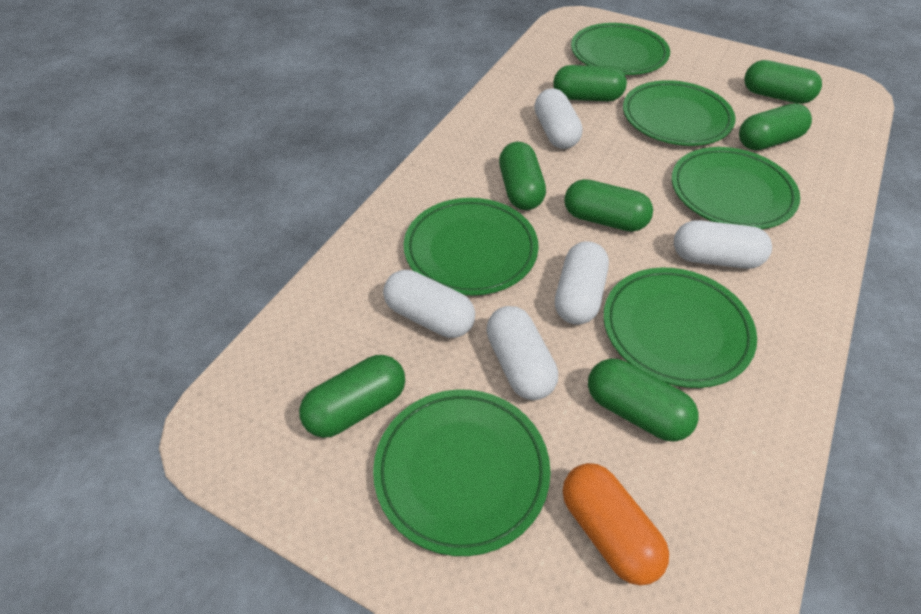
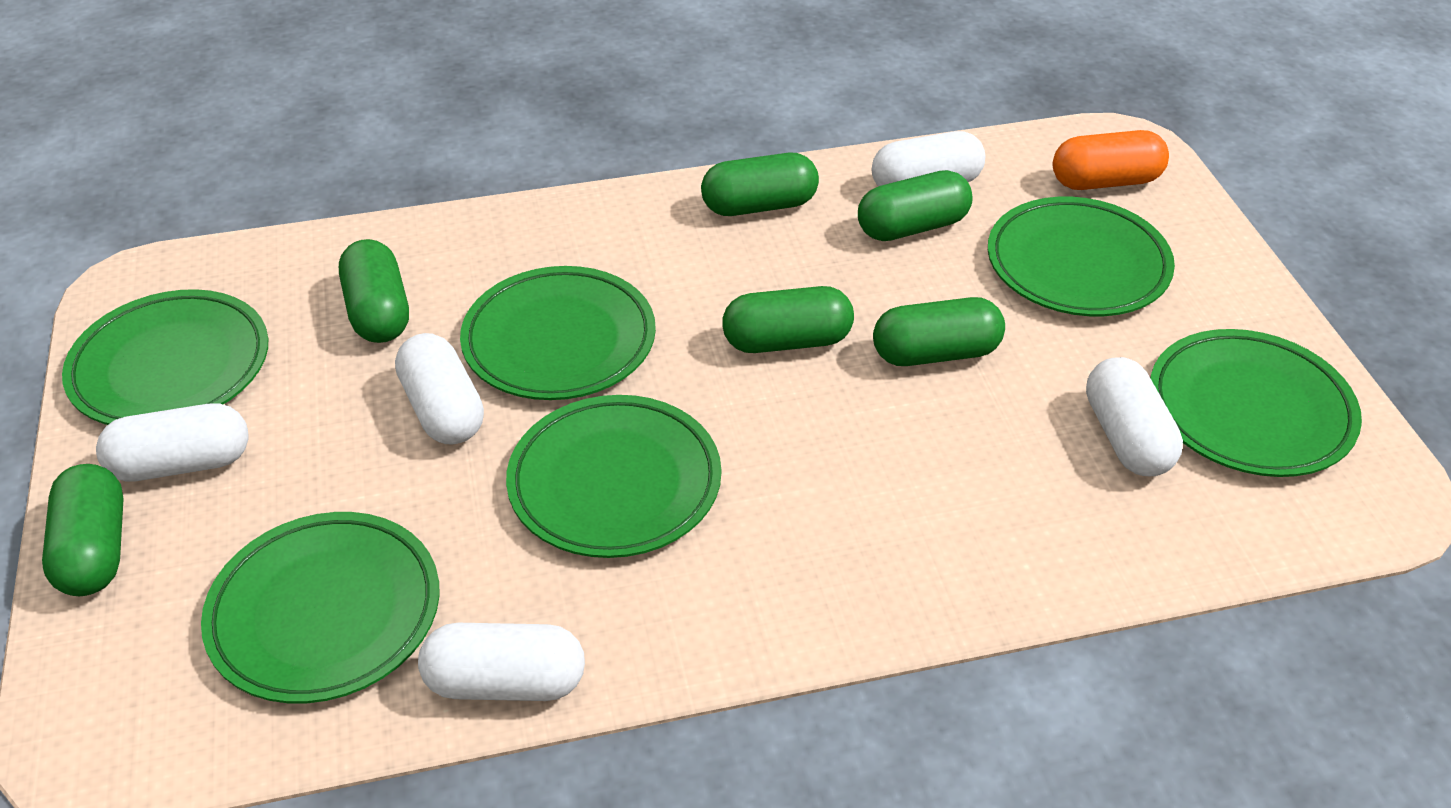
green capsule: 7 -> 6

